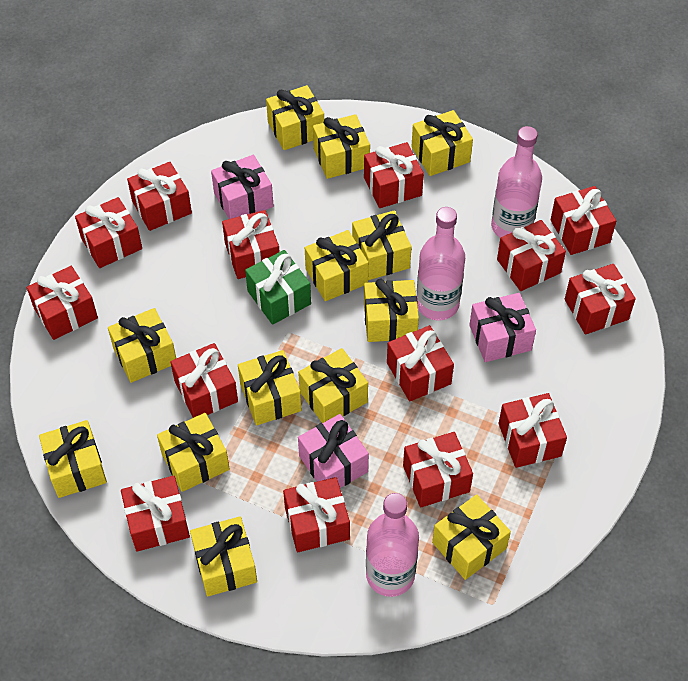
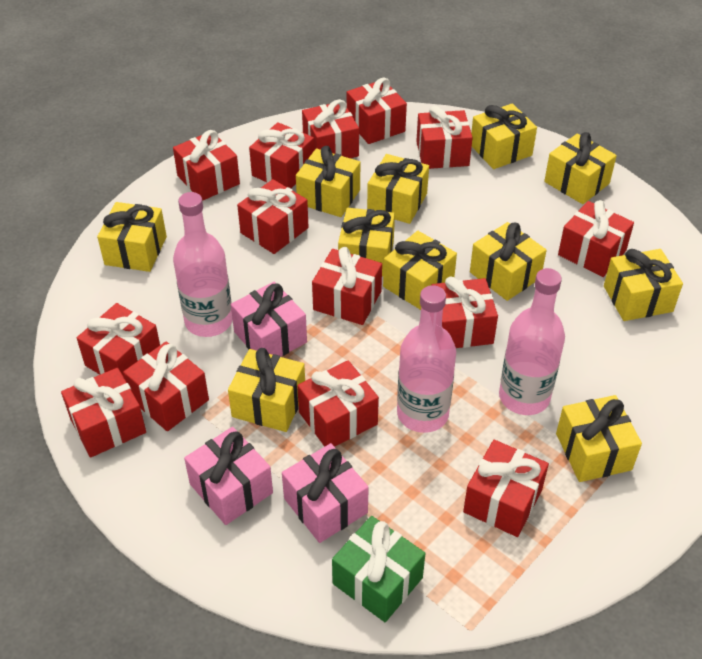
yellow gift: 13 -> 11

